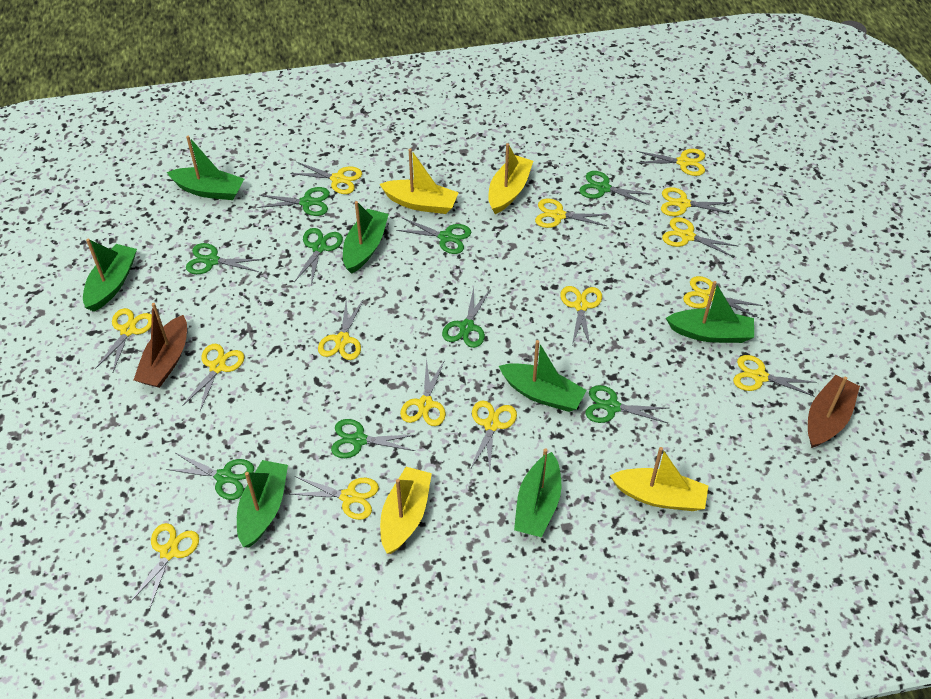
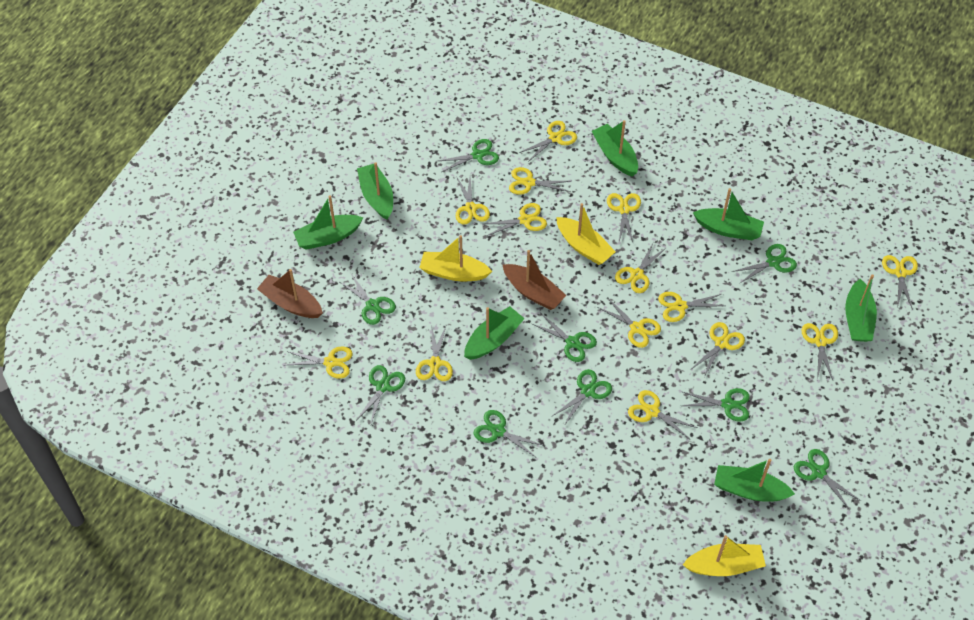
yellow boat: 4 -> 3
yellow scissors: 15 -> 14

